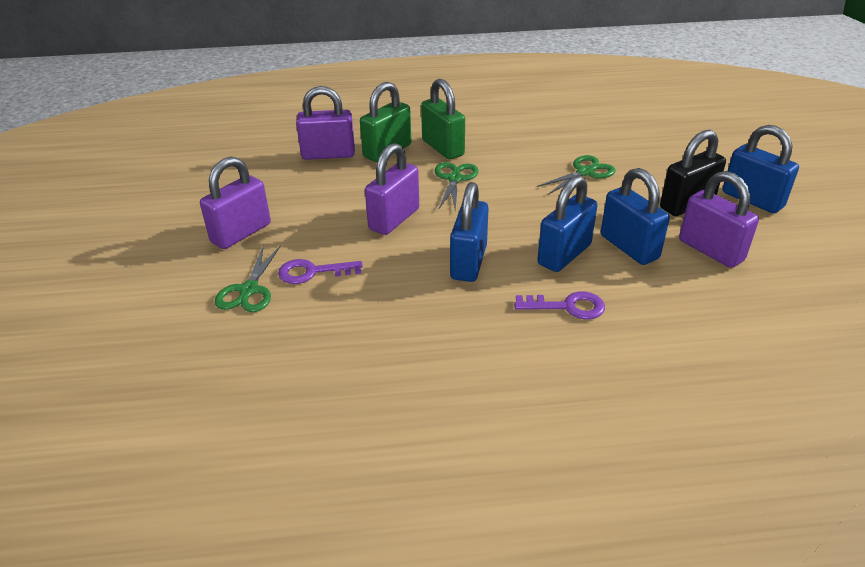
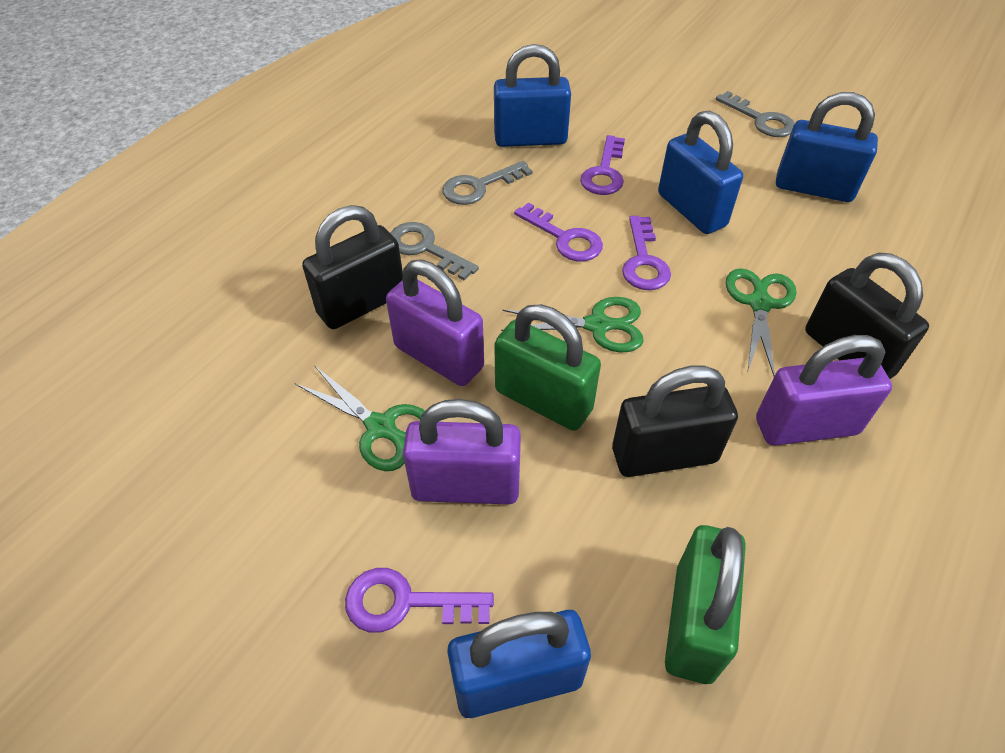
black padlock: 1 -> 3
grey key: 0 -> 3
purple key: 2 -> 4
purple padlock: 4 -> 3

